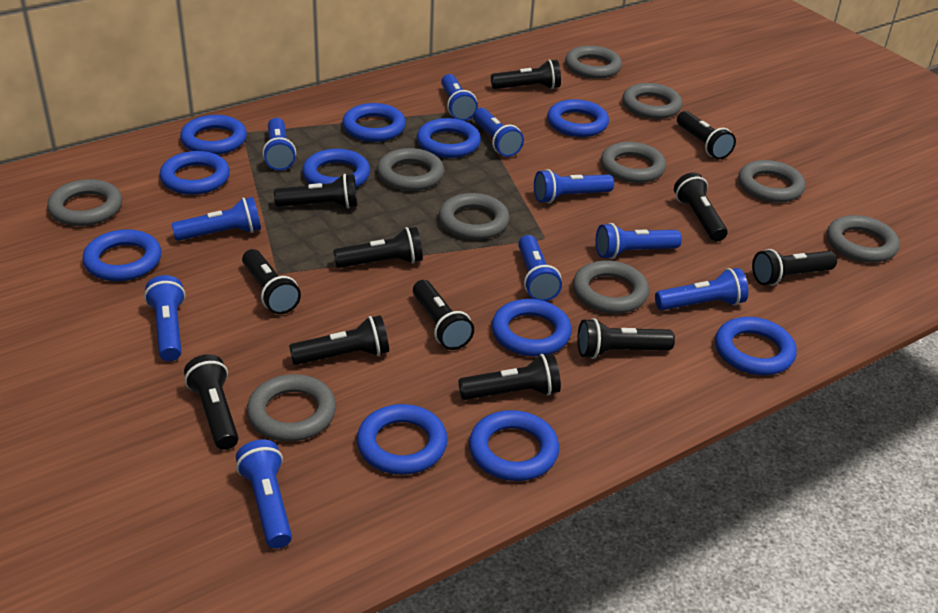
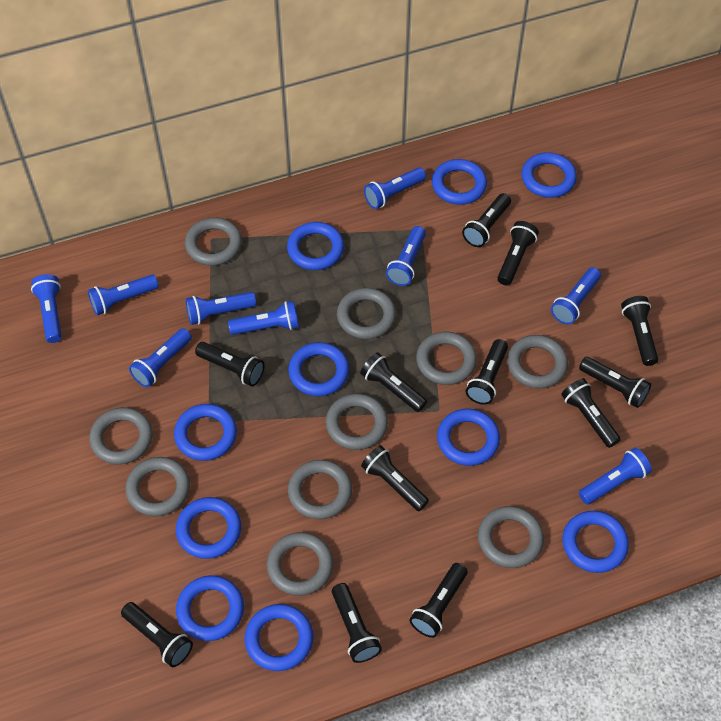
blue flashlight: 10 -> 9
blue ring: 11 -> 10

